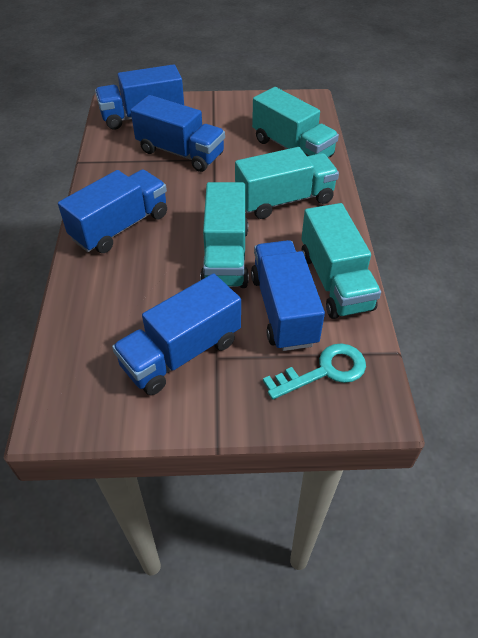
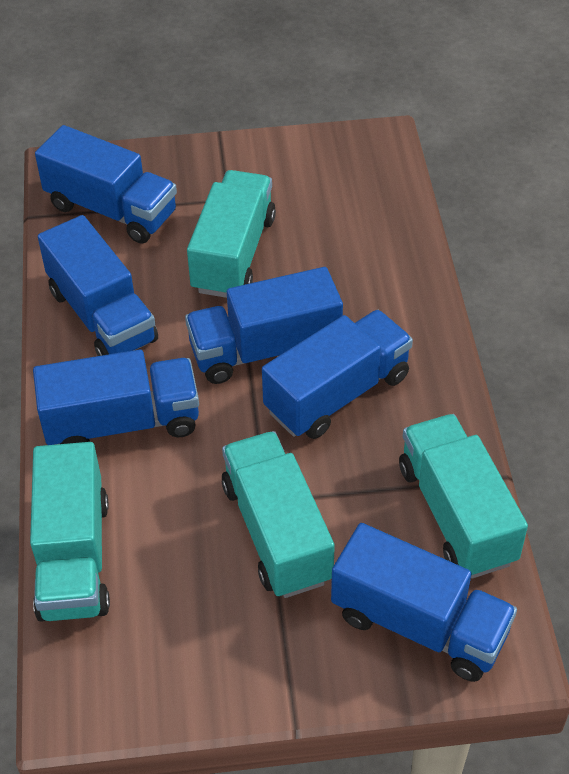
blue truck: 5 -> 6
turquoise key: 1 -> 0

